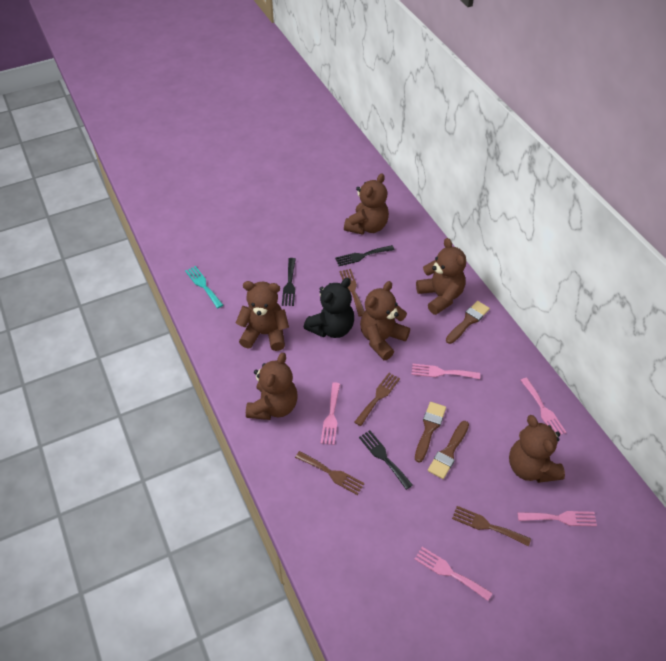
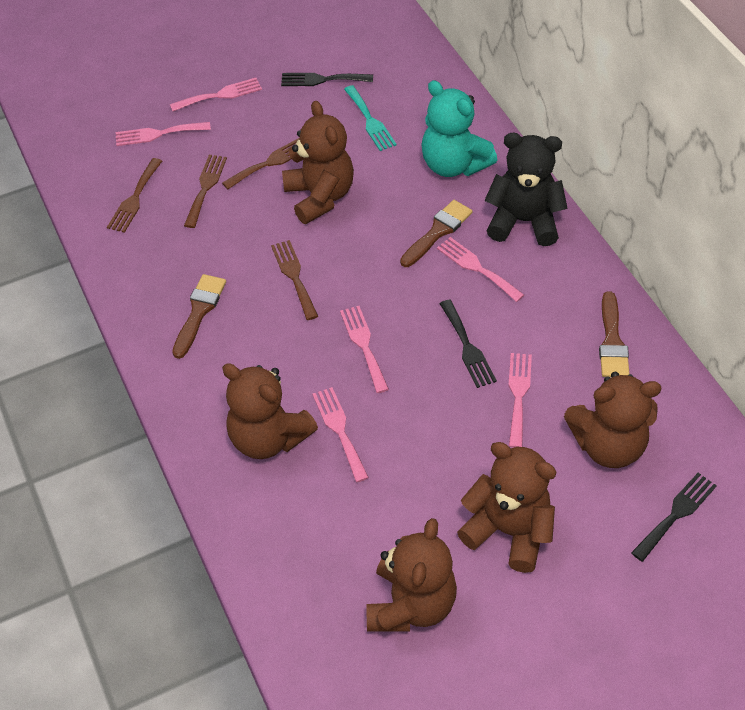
brown teddy bear: 6 -> 5
pink fork: 5 -> 6
turquoise teddy bear: 0 -> 1

